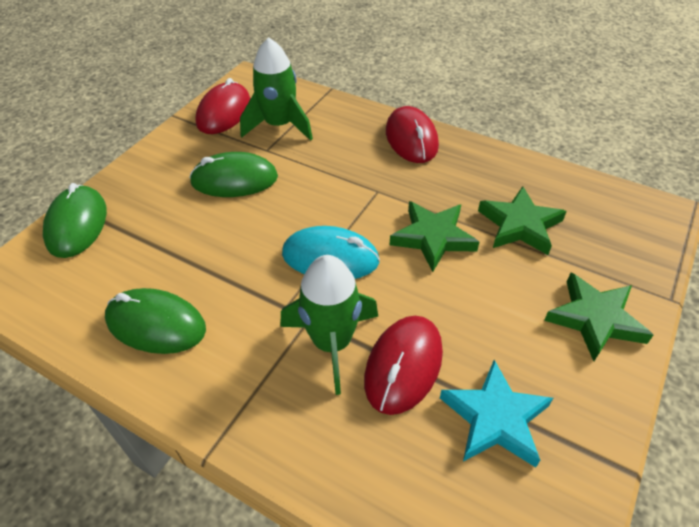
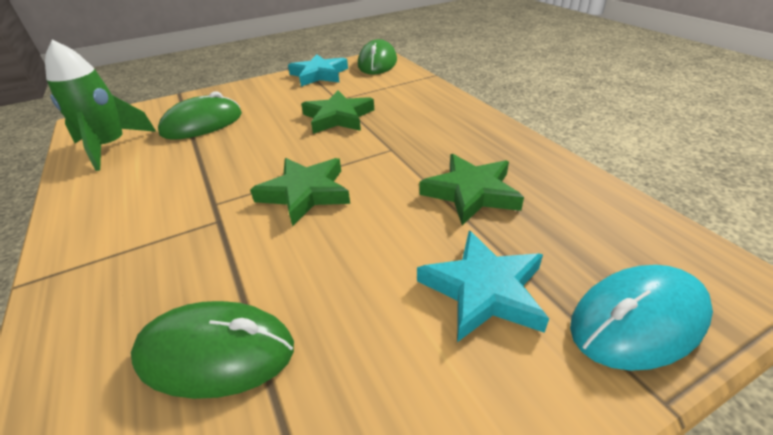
green rocket: 2 -> 1
red mouse: 3 -> 0
turquoise star: 1 -> 2

